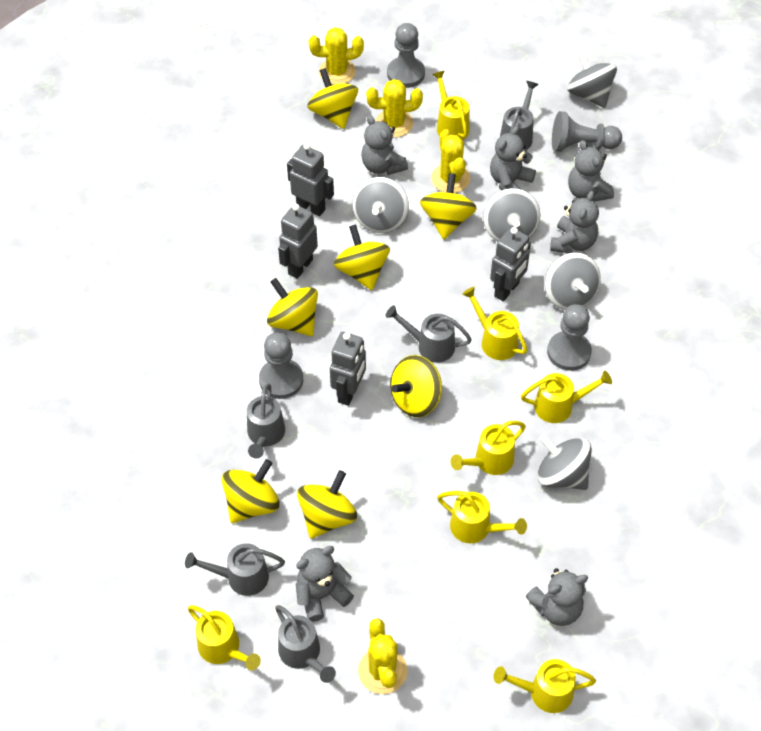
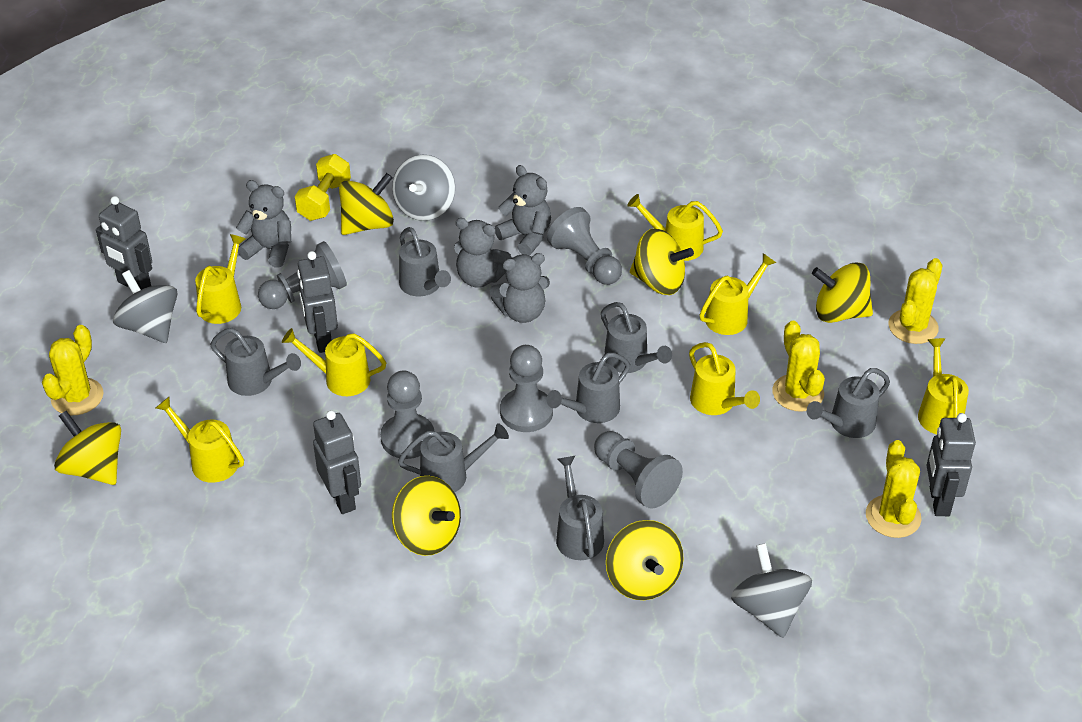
grey pawn: 4 -> 5
grey spinning top: 5 -> 3
grey teddy bear: 6 -> 4
grey watering can: 5 -> 7
yellow dumbbell: 0 -> 1
yellow spinning top: 7 -> 6

